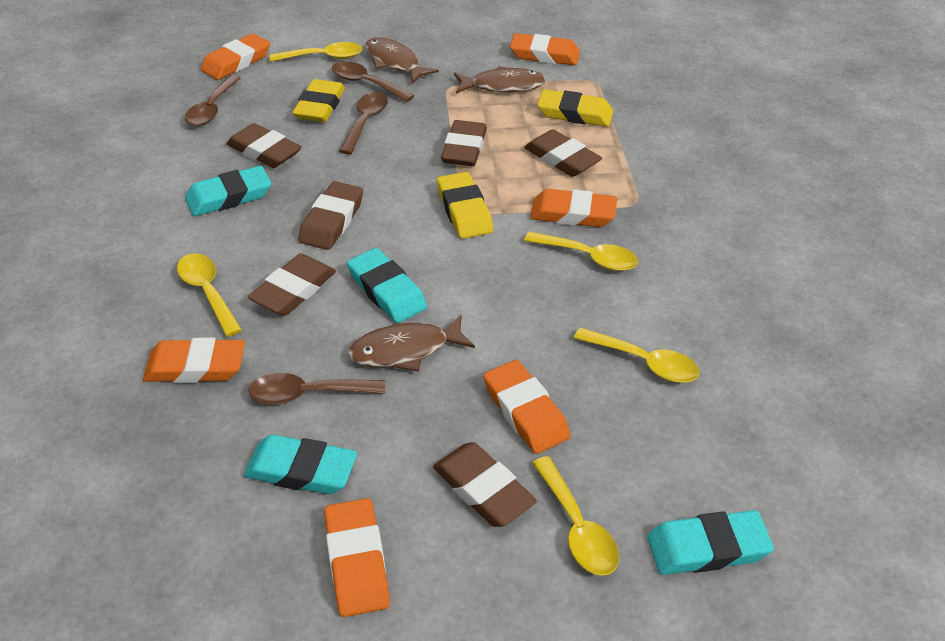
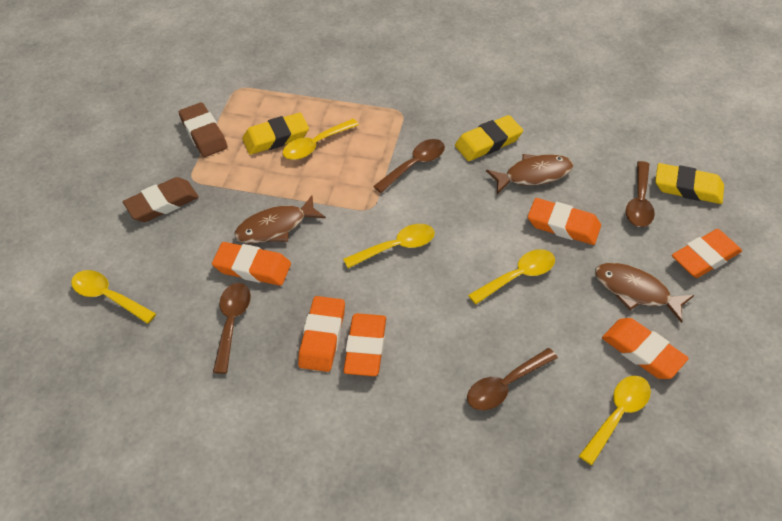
brown eraser: 6 -> 2
turquoise eraser: 4 -> 0

